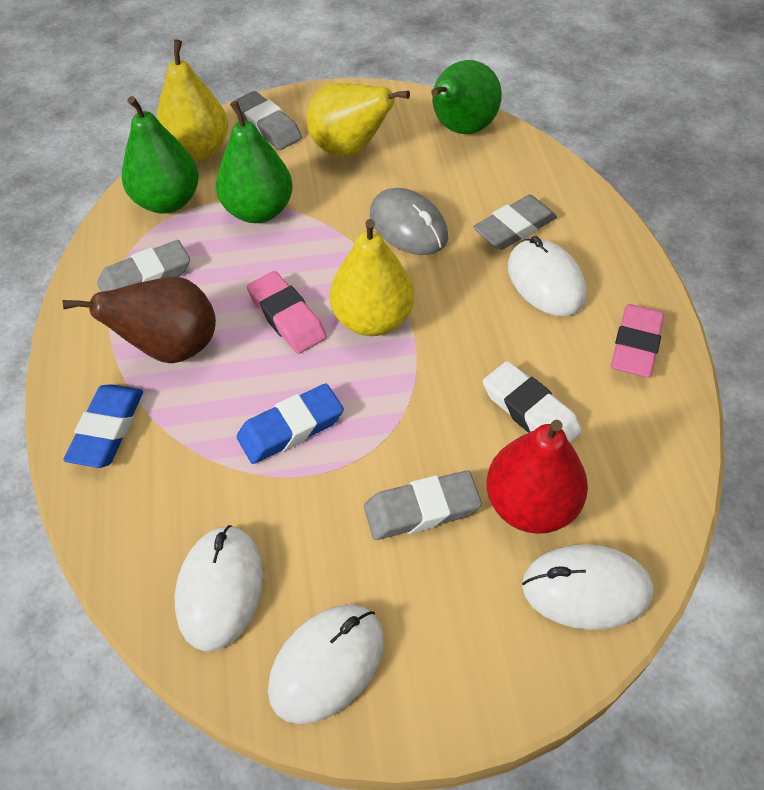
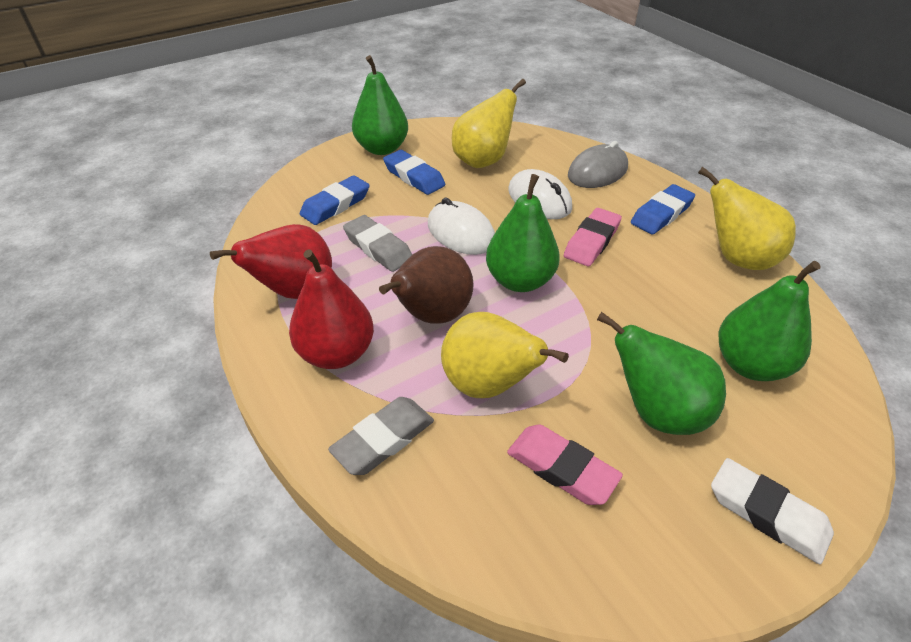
blue eraser: 2 -> 3
green pear: 3 -> 4
grey eraser: 4 -> 2
red pear: 1 -> 2
white mouse: 4 -> 2

